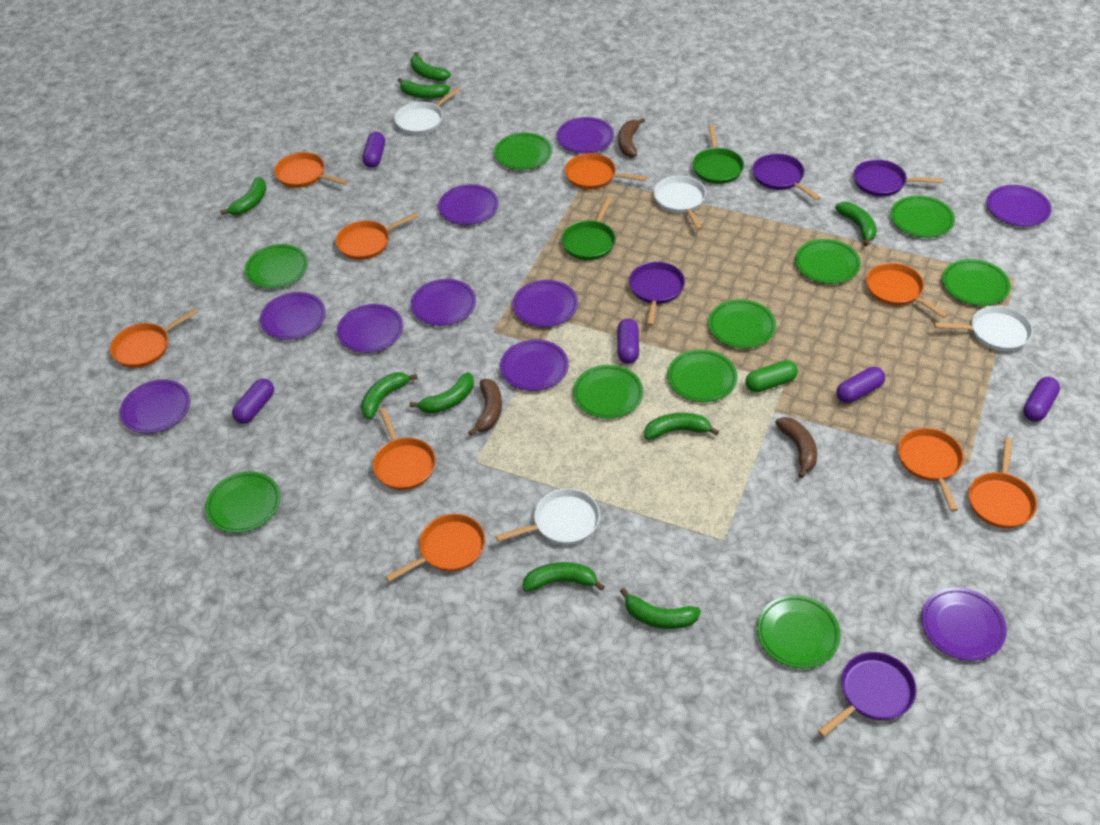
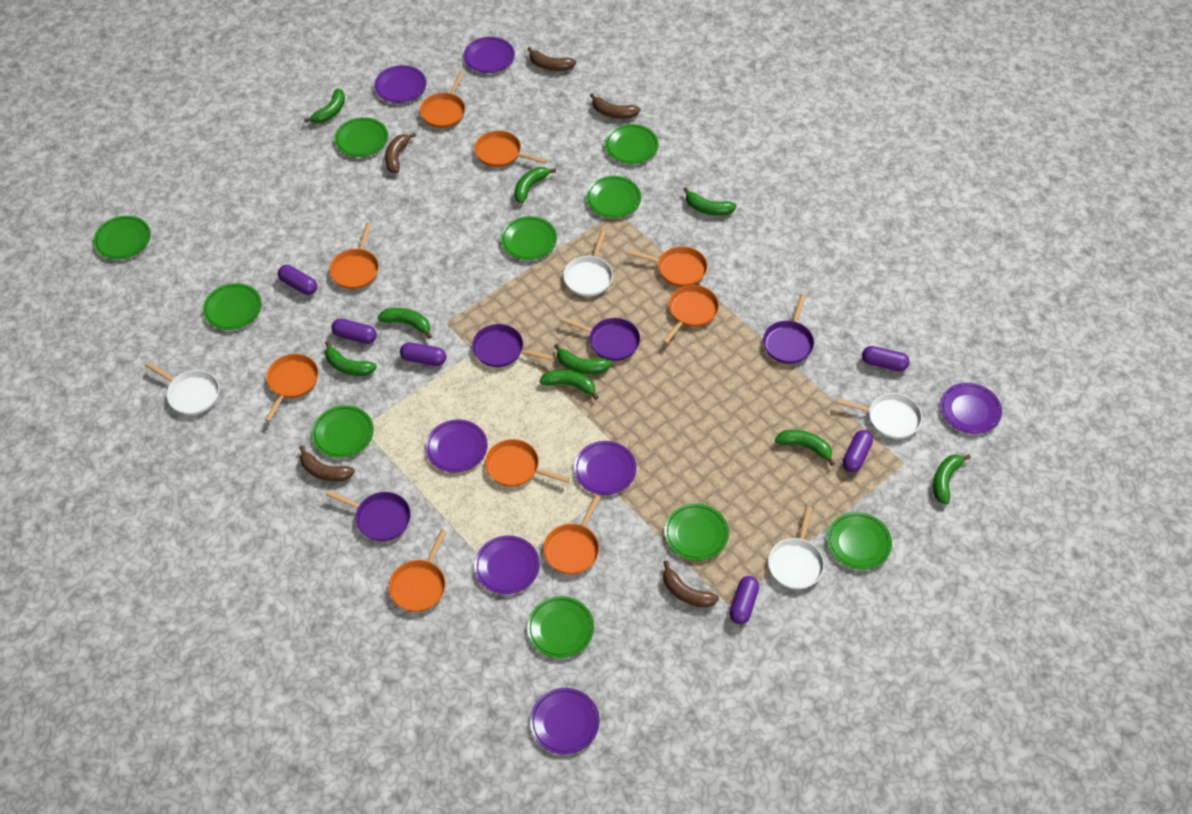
brown banana: 3 -> 5
green capsule: 1 -> 0
green pan: 2 -> 0
purple capsule: 5 -> 6
purple plate: 10 -> 7

